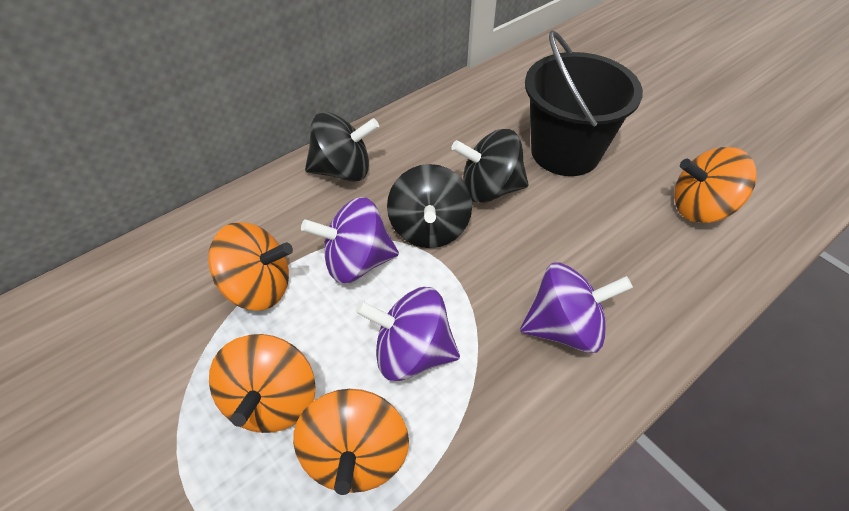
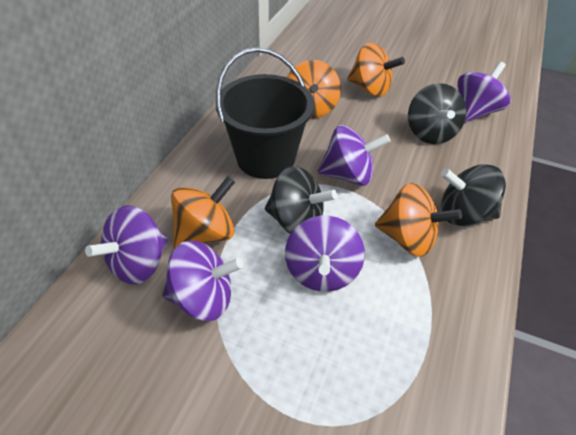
purple spinning top: 3 -> 5

